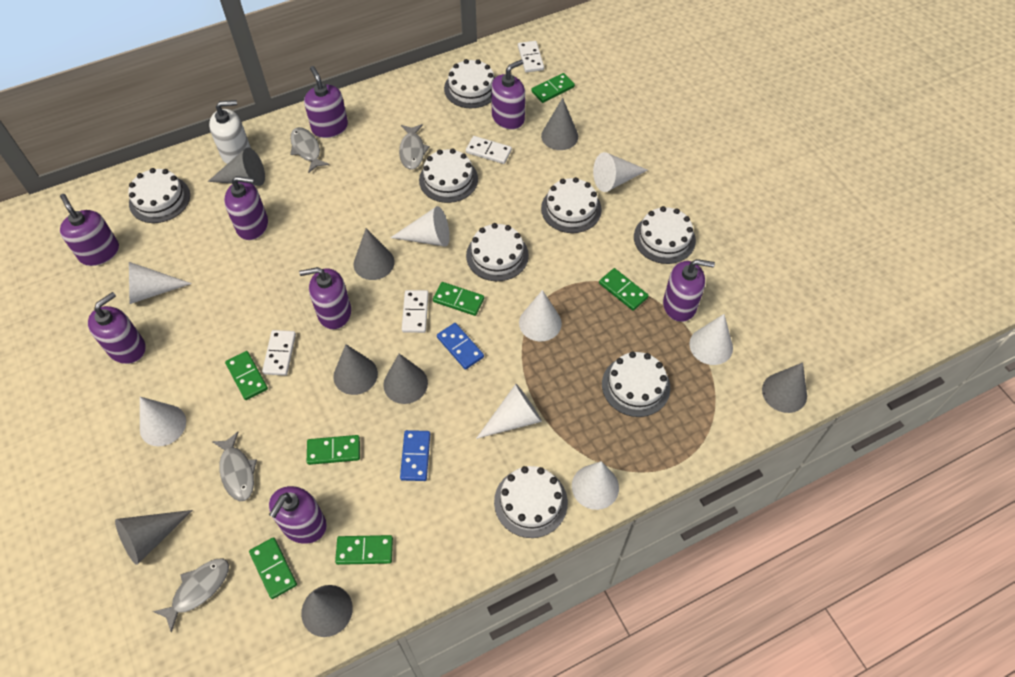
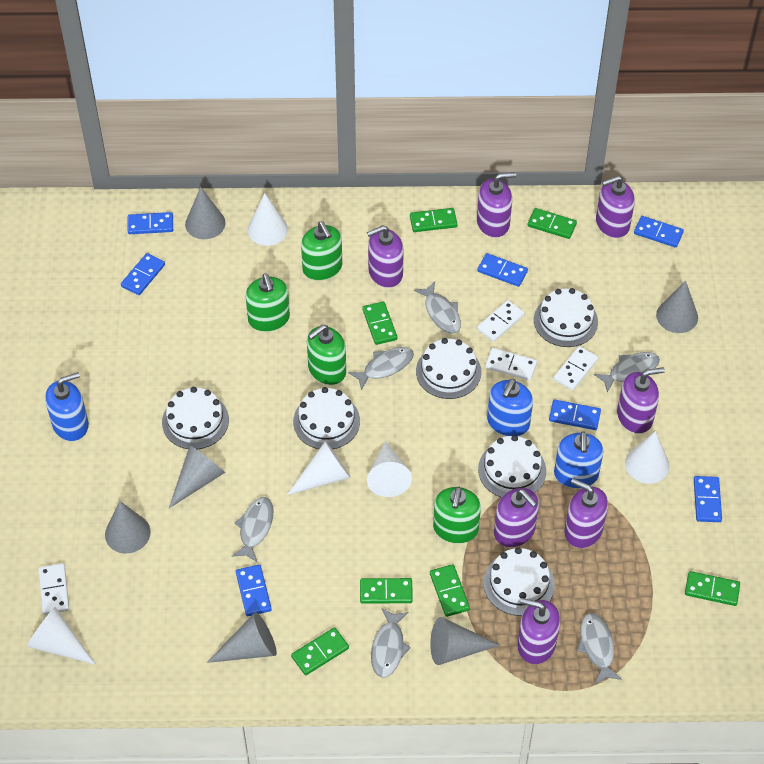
blue domino: 2 -> 7
blue soap dispenser: 0 -> 3
green soap dispenser: 0 -> 4
grey cone: 8 -> 6
grey fish: 4 -> 6
purple soap dispenser: 8 -> 7
white cake: 8 -> 6
white cone: 8 -> 5
white soap dispenser: 1 -> 0

